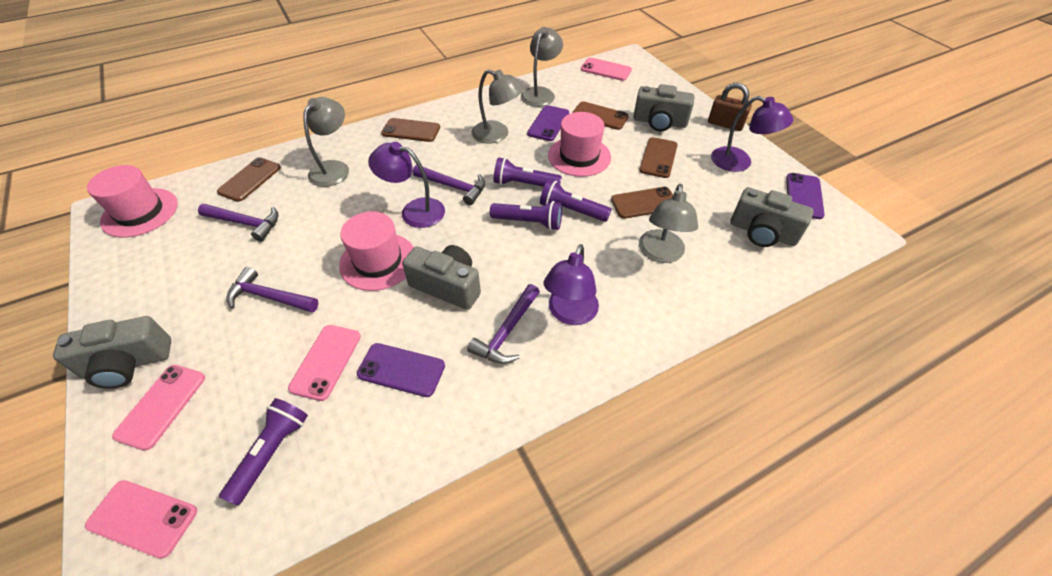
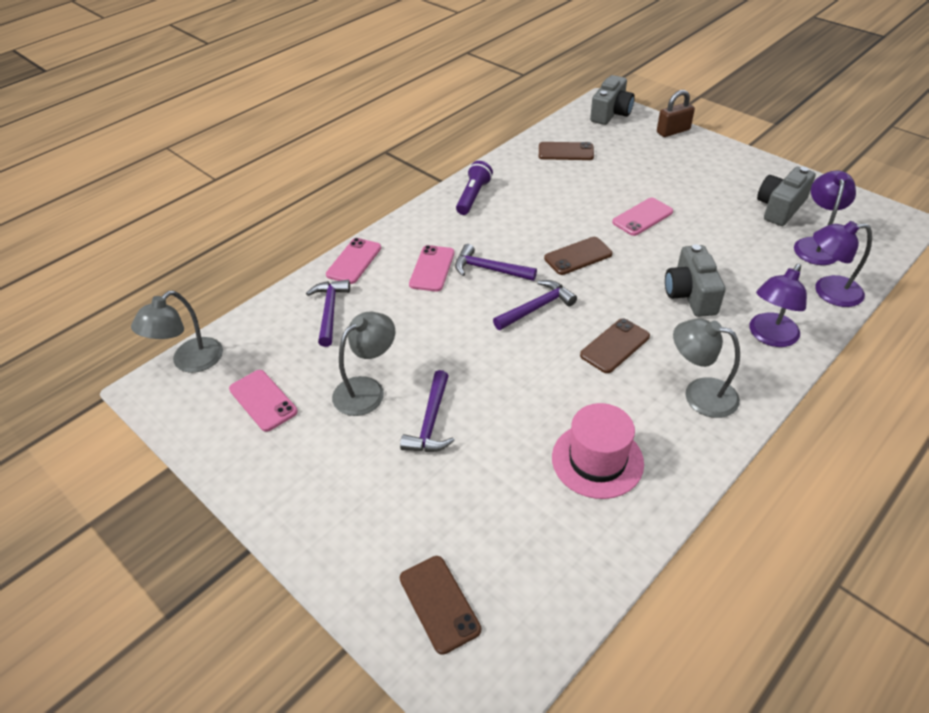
brown phone: 5 -> 4
grey camera: 4 -> 3
grey lamp: 4 -> 3
pink hat: 3 -> 1
purple flashlight: 4 -> 1
purple phone: 3 -> 0

